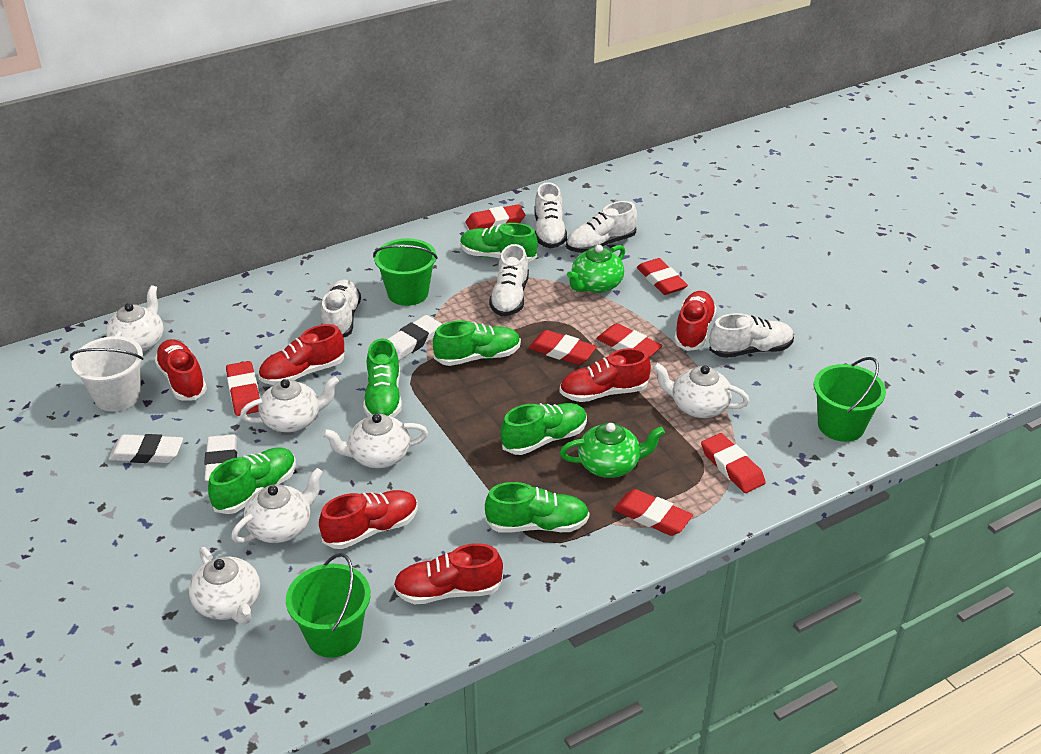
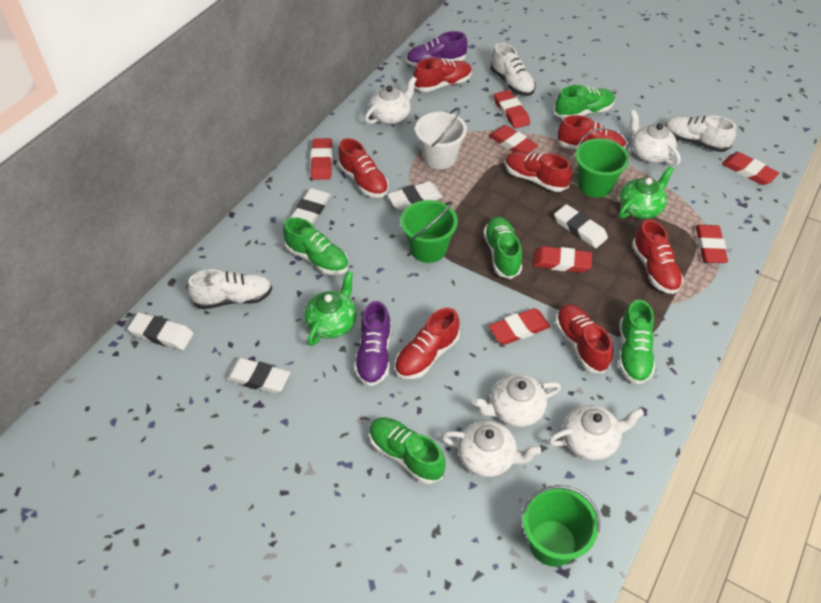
green shoe: 6 -> 5
purple shoe: 0 -> 2
red shoe: 6 -> 7
white eraser: 3 -> 5
white shoe: 5 -> 3
white teapot: 6 -> 5

